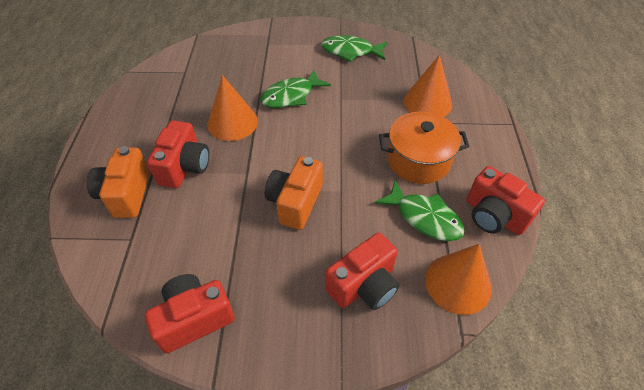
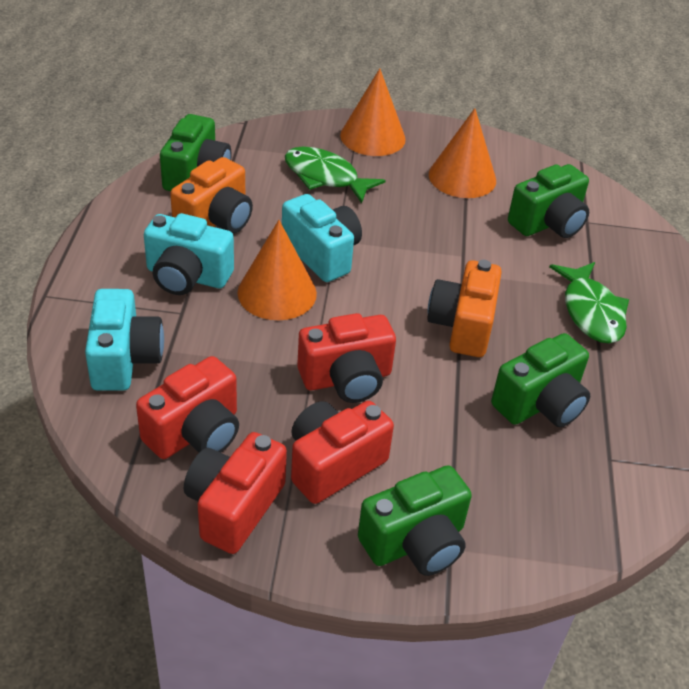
green camera: 0 -> 4
green fish: 3 -> 2
orange pot: 1 -> 0
turquoise camera: 0 -> 3

